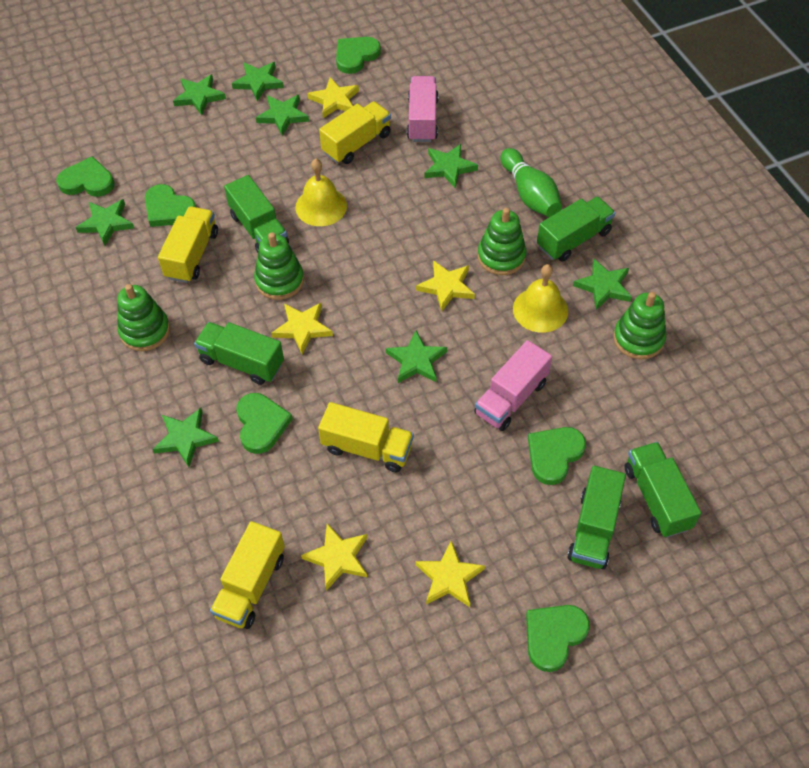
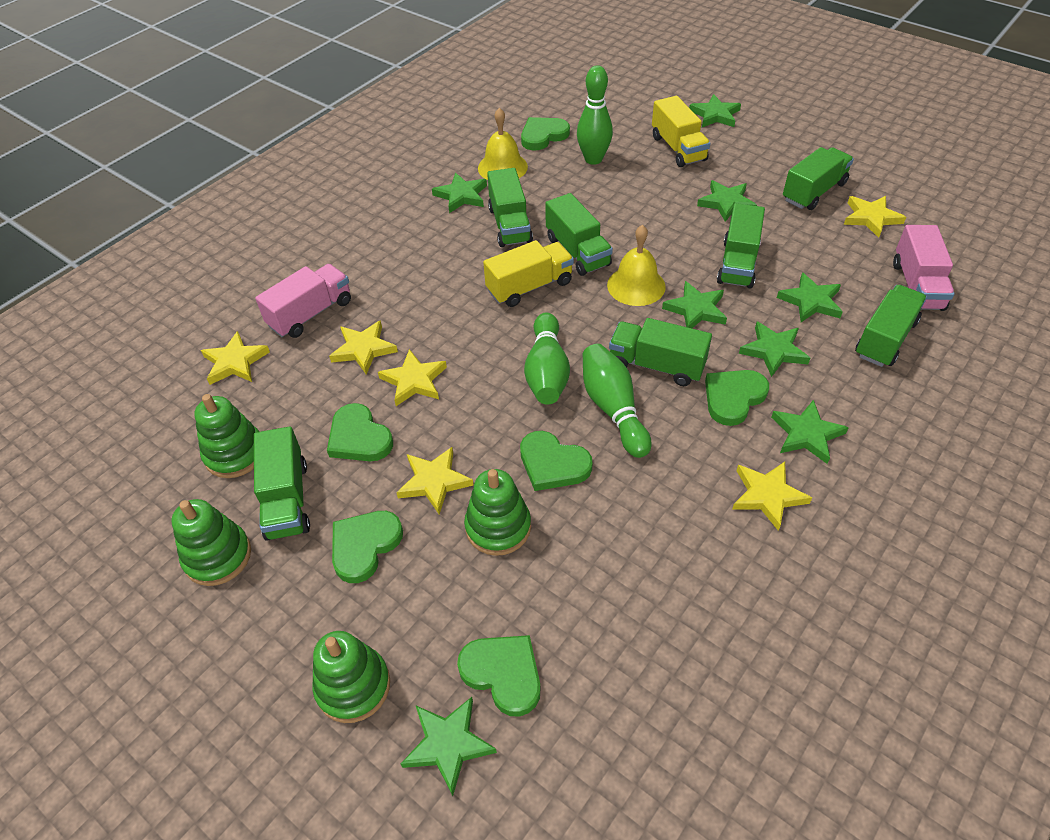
green bowling pin: 1 -> 3
green truck: 5 -> 7
yellow star: 5 -> 6
yellow truck: 4 -> 2

